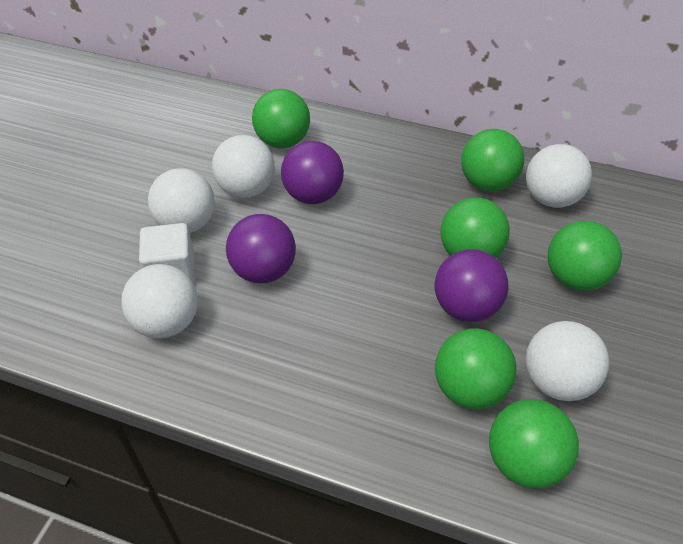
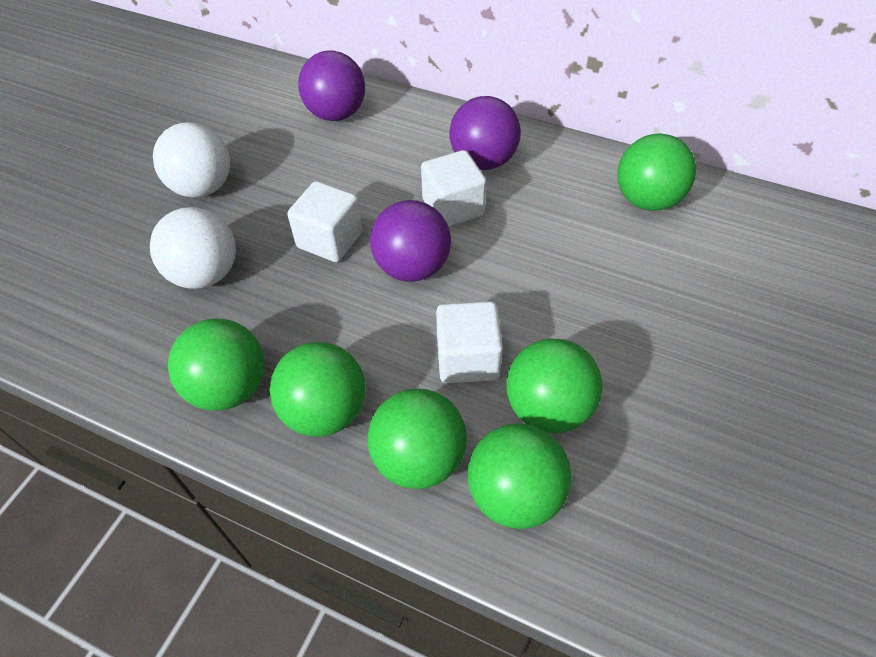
white ball: 5 -> 2
white cube: 1 -> 3

